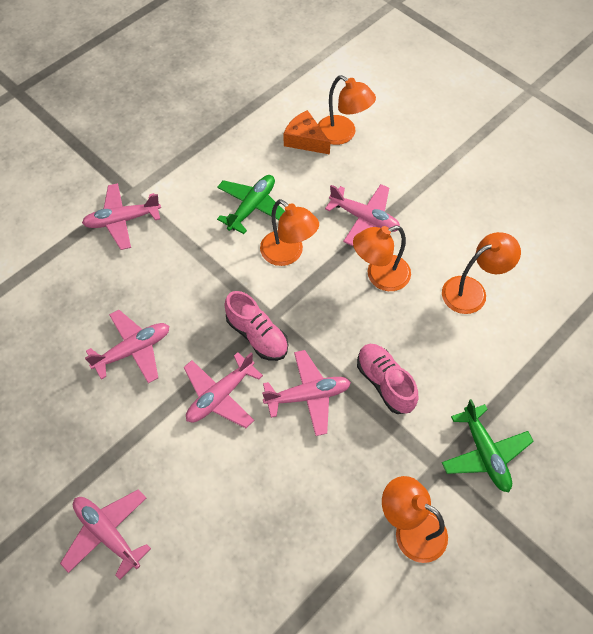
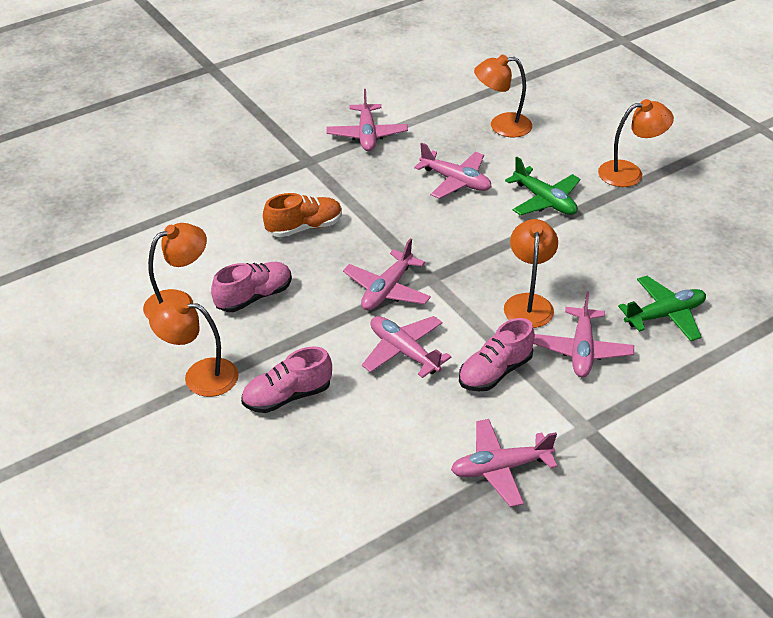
orange cheese: 1 -> 0
orange shoe: 0 -> 1
pink shoe: 2 -> 3

